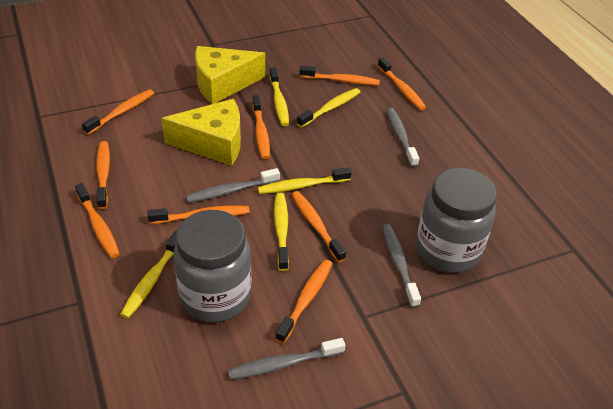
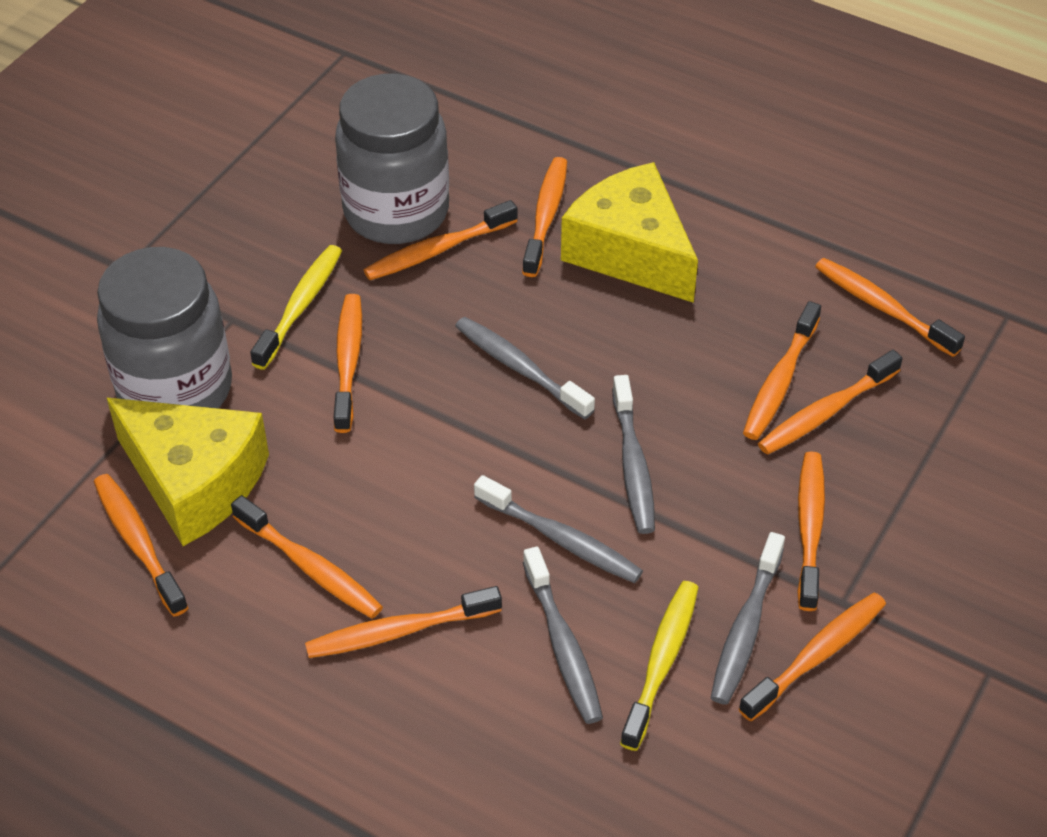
grey toothbrush: 4 -> 5
orange toothbrush: 9 -> 11
yellow toothbrush: 5 -> 2

